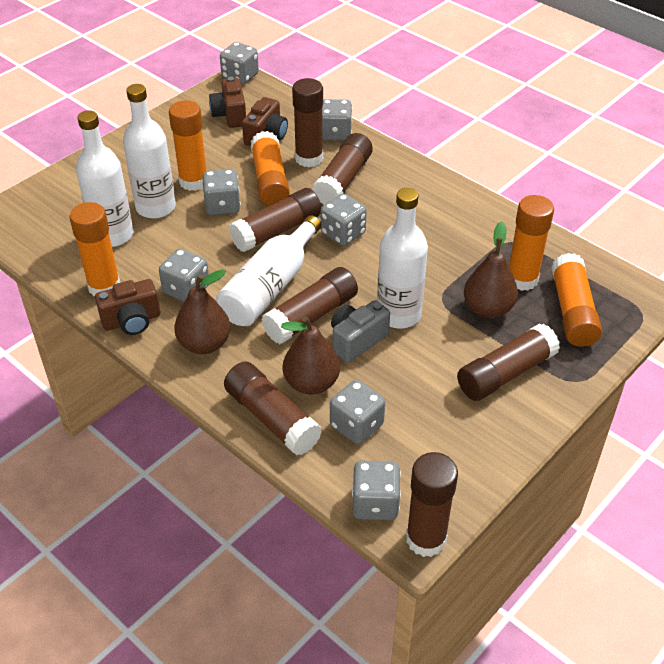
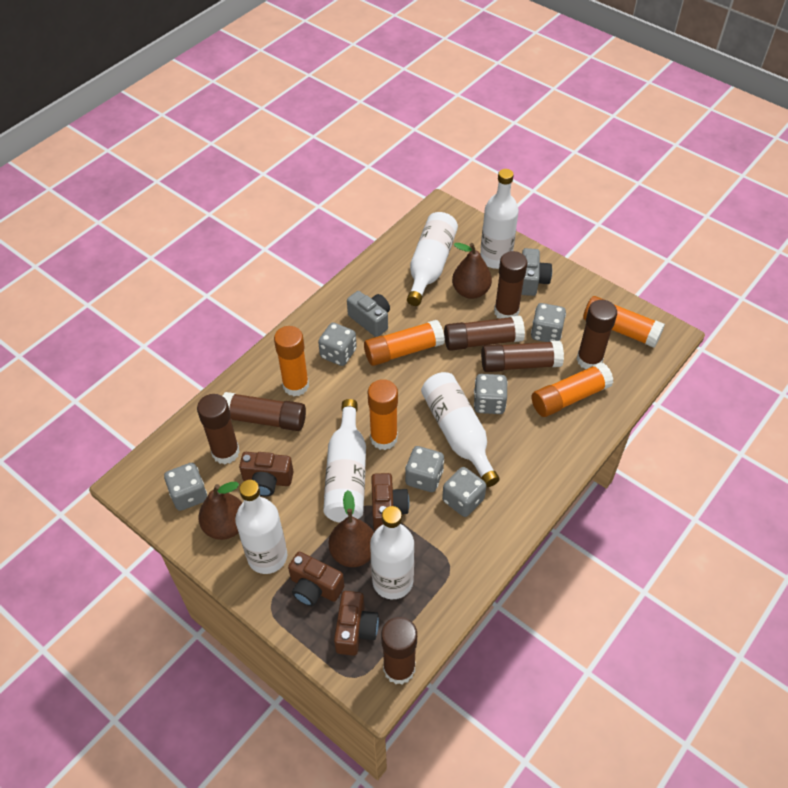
brown camera: 3 -> 4
grey camera: 1 -> 2
grey dice: 7 -> 6
white bottle: 4 -> 6

